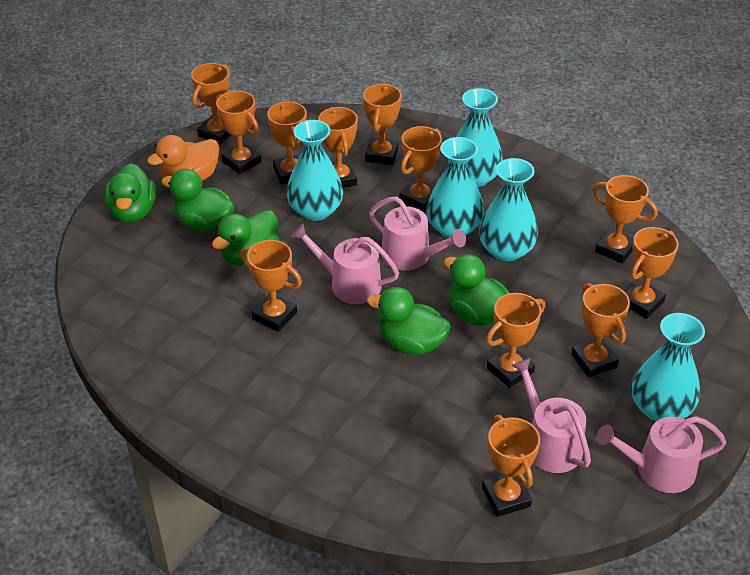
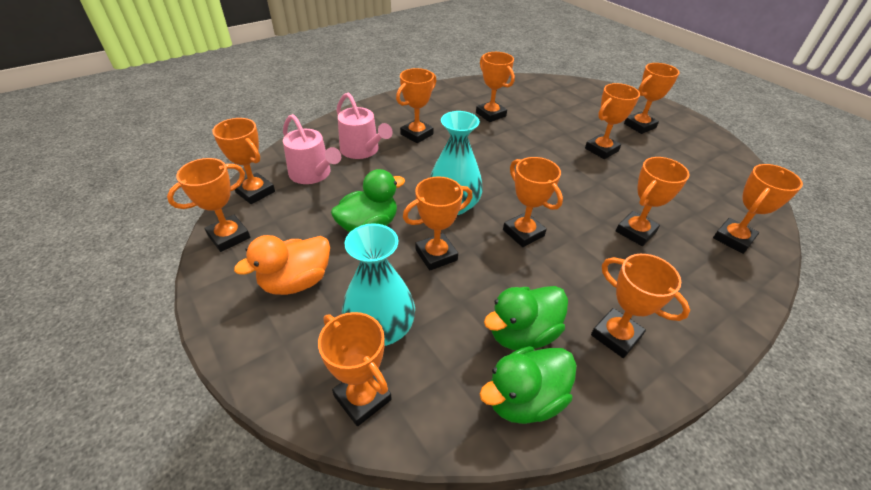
green duck: 5 -> 3
pink watering can: 4 -> 2
turquoise vase: 5 -> 2

